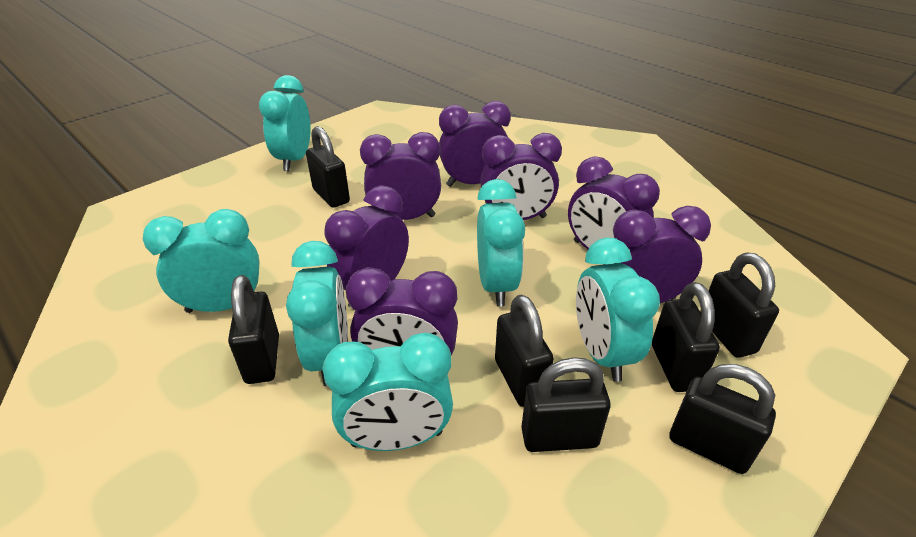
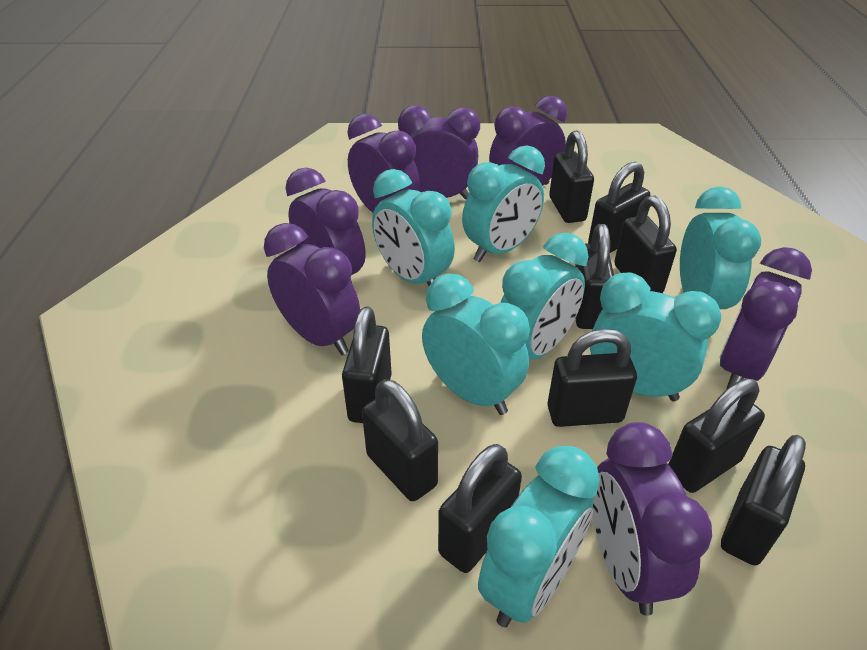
black padlock: 7 -> 10
turquoise clock: 6 -> 7

